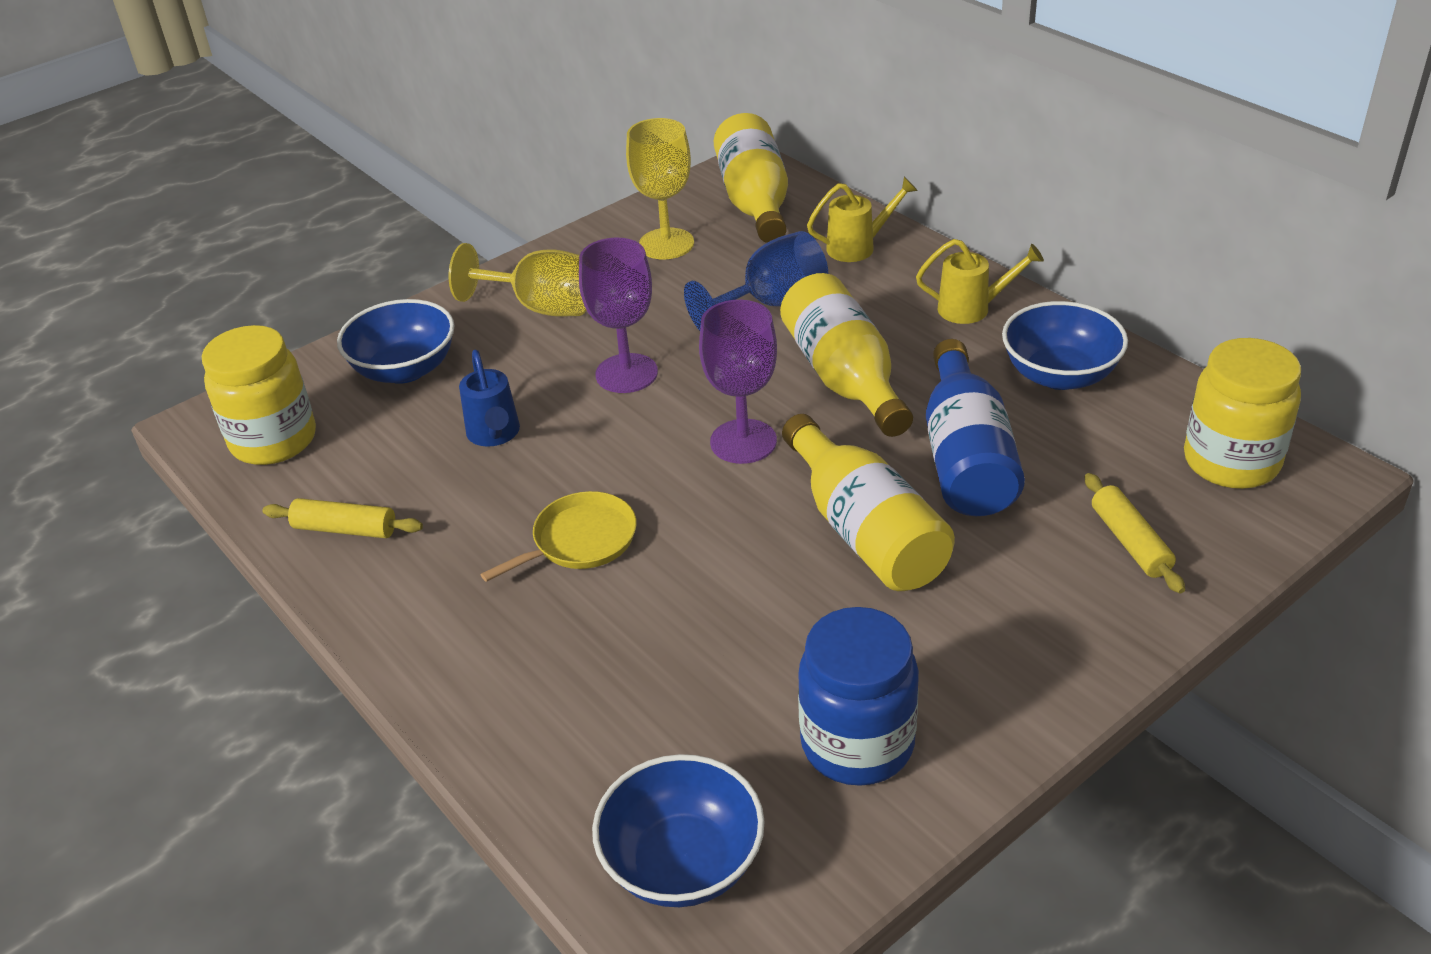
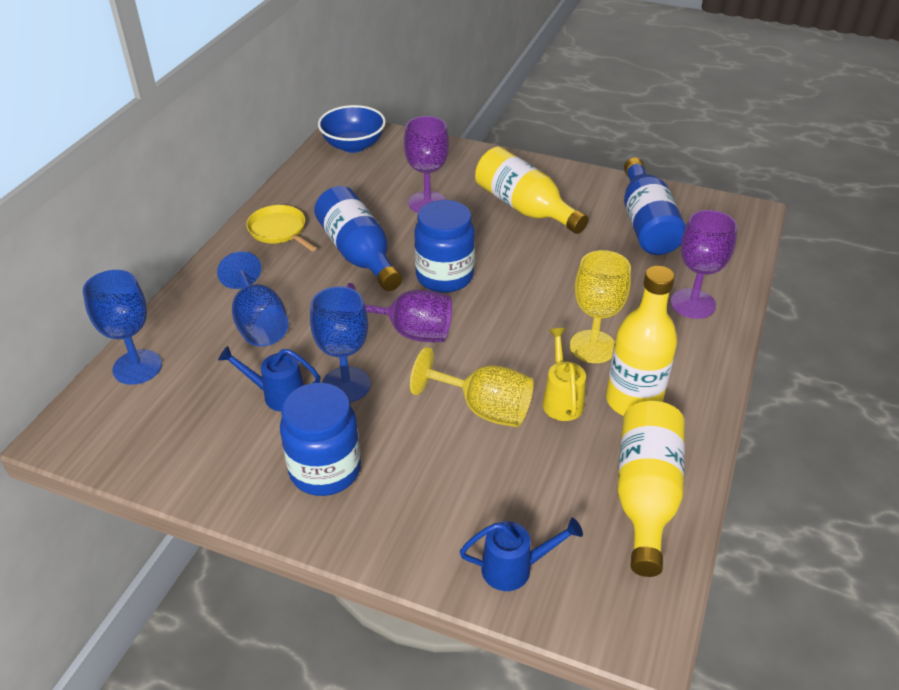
blue bottle: 1 -> 2
blue bowl: 3 -> 1
blue goblet: 1 -> 3
blue jar: 1 -> 2
blue watering can: 1 -> 2
purple goblet: 2 -> 3
yellow jar: 2 -> 0
yellow rolling pin: 2 -> 0
yellow watering can: 2 -> 1

